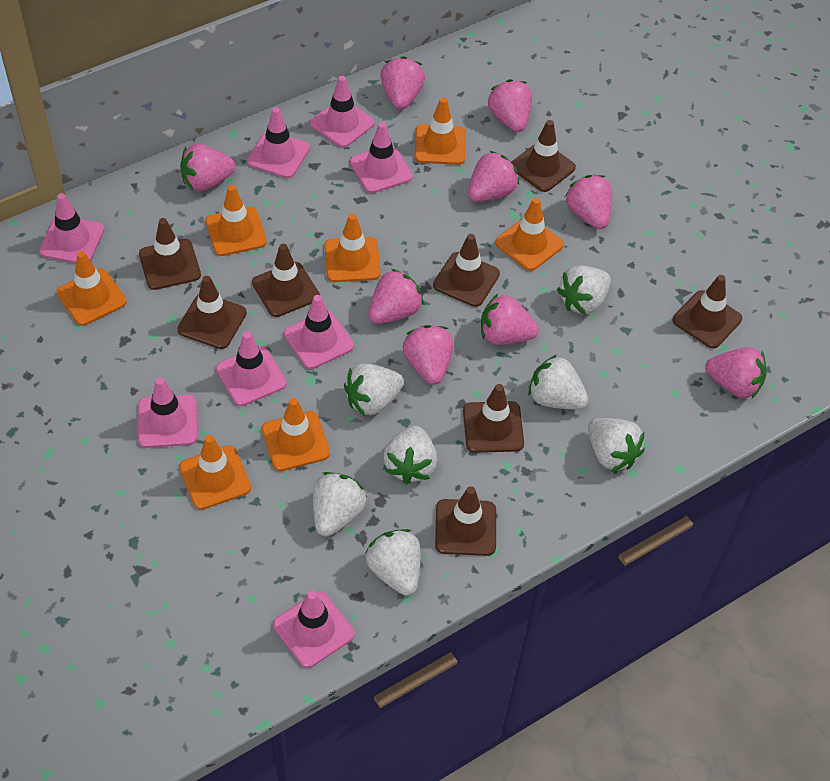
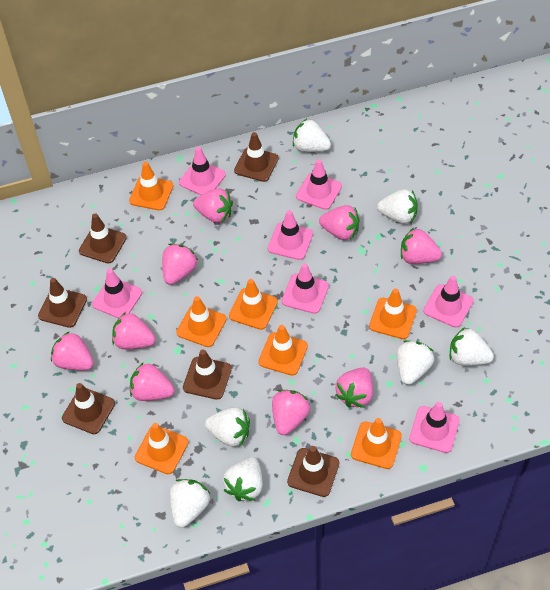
brown traffic cone: 8 -> 6
pink traffic cone: 8 -> 7

